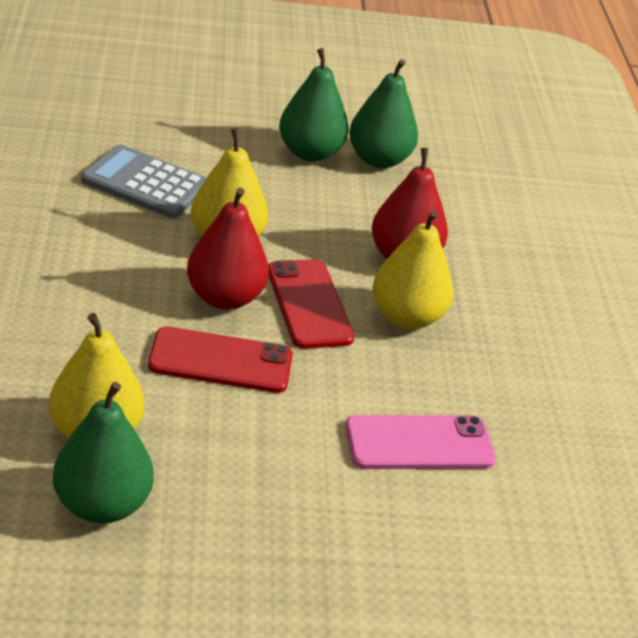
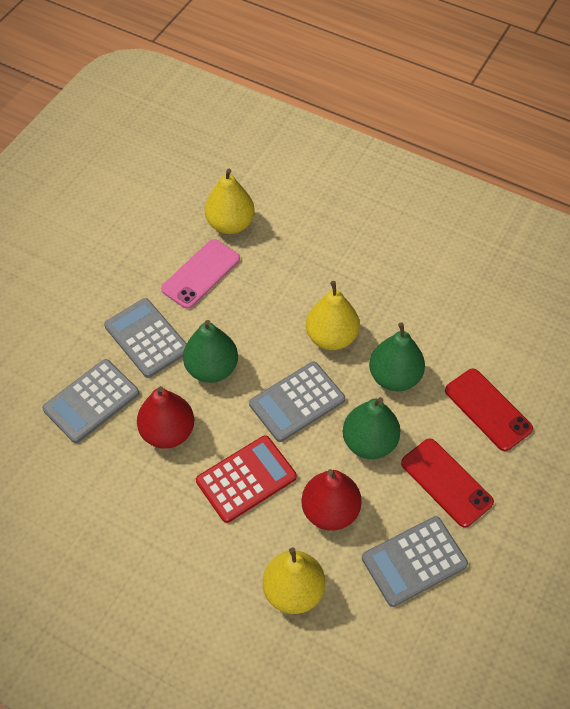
grey calculator: 1 -> 4
red calculator: 0 -> 1

